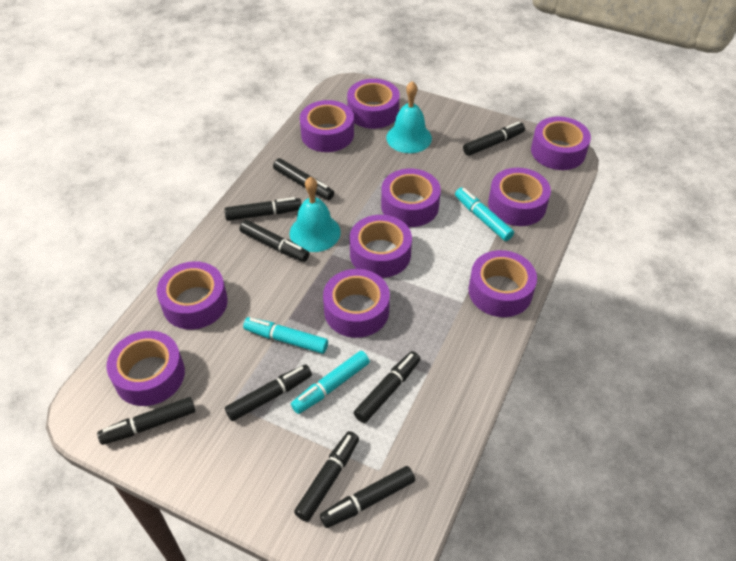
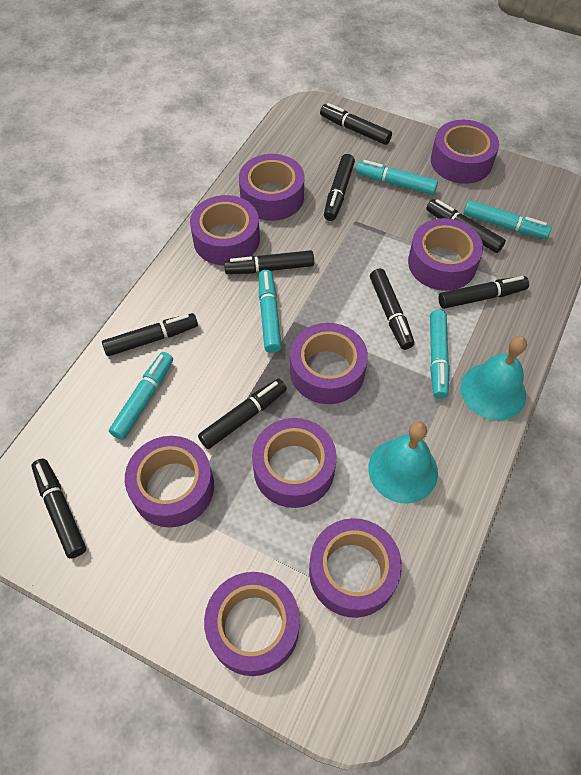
purple tape: 10 -> 9
turquoise marker: 3 -> 5

